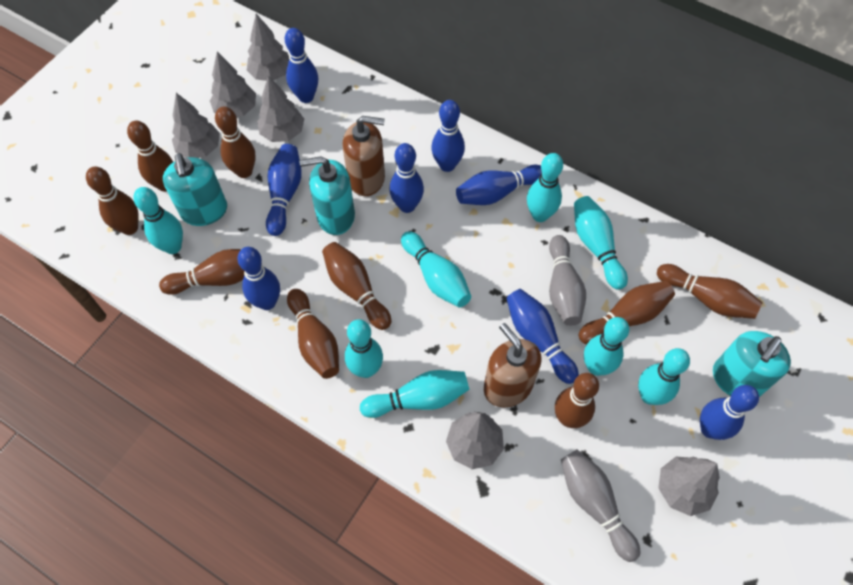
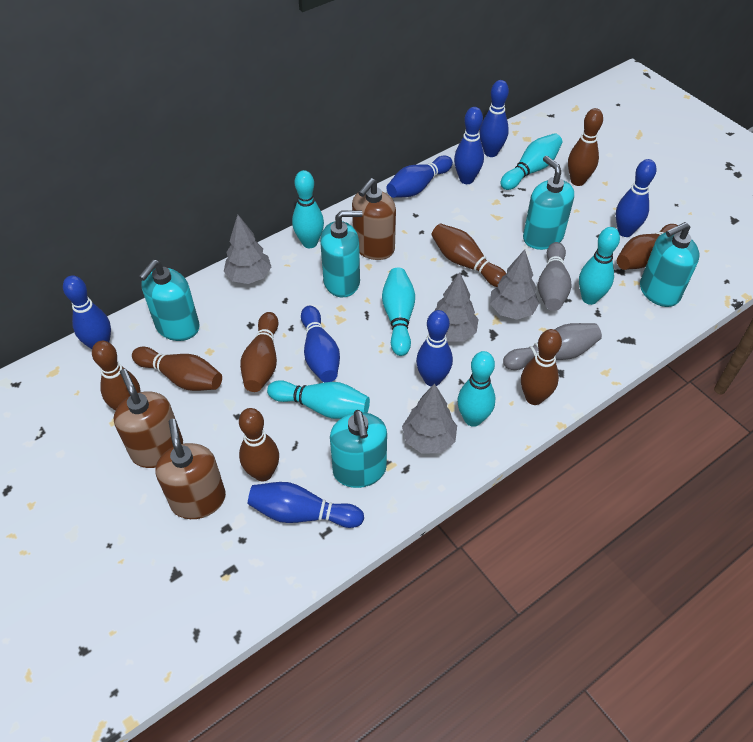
brown bowling pin: 9 -> 8
brown soap dispenser: 2 -> 3
grey tree: 6 -> 4
turquoise bowling pin: 8 -> 6
turquoise soap dispenser: 3 -> 5

